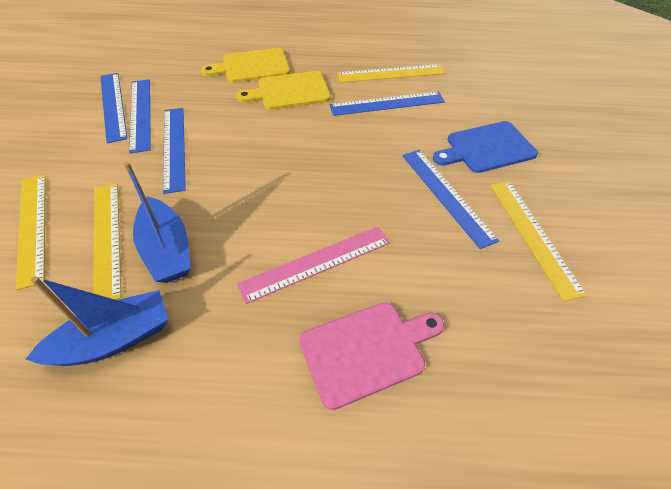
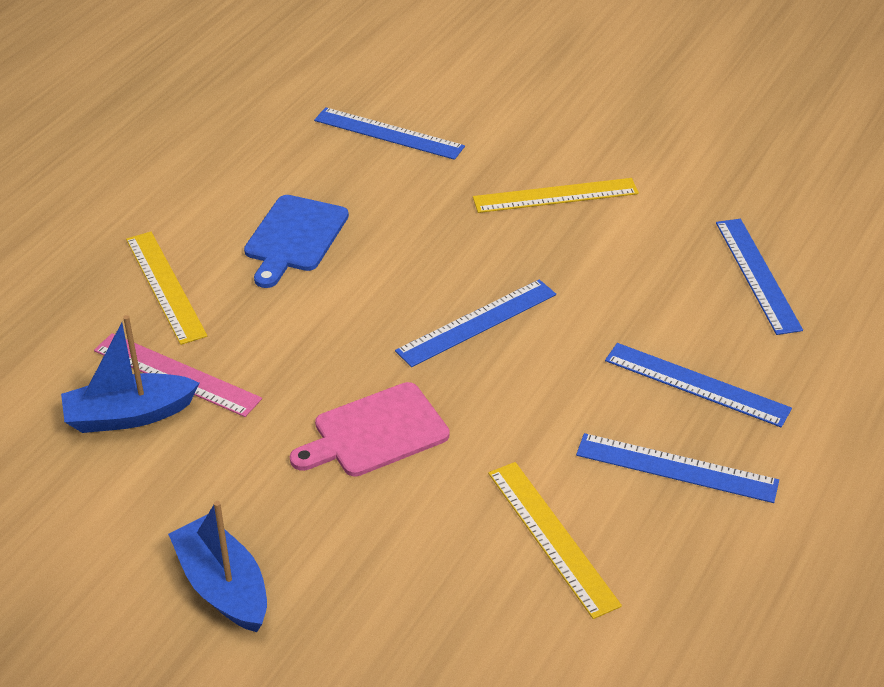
yellow cutting board: 2 -> 0
yellow ruler: 4 -> 3

